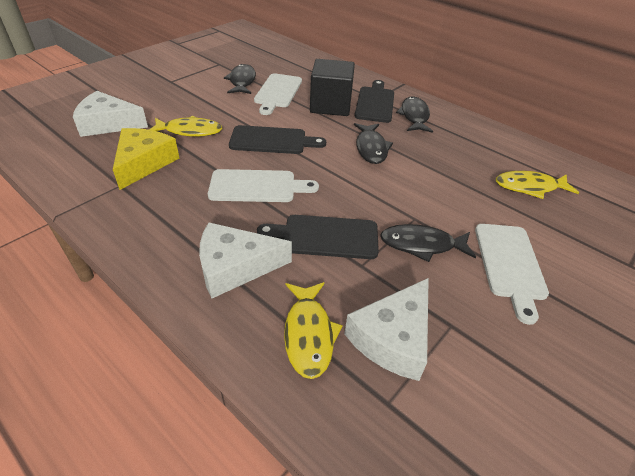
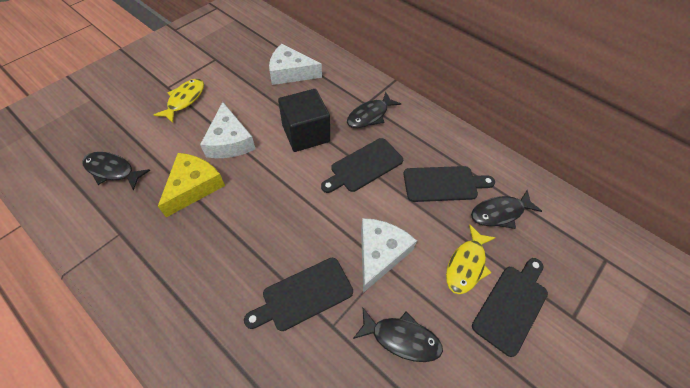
black cutting board: 3 -> 4
white cutting board: 3 -> 0
yellow fish: 3 -> 2

